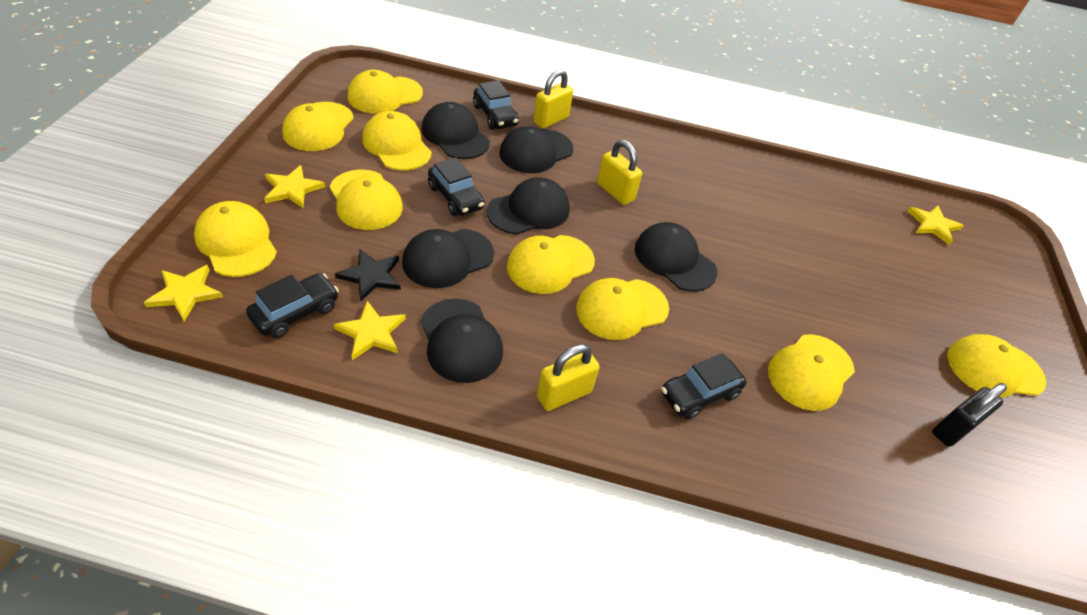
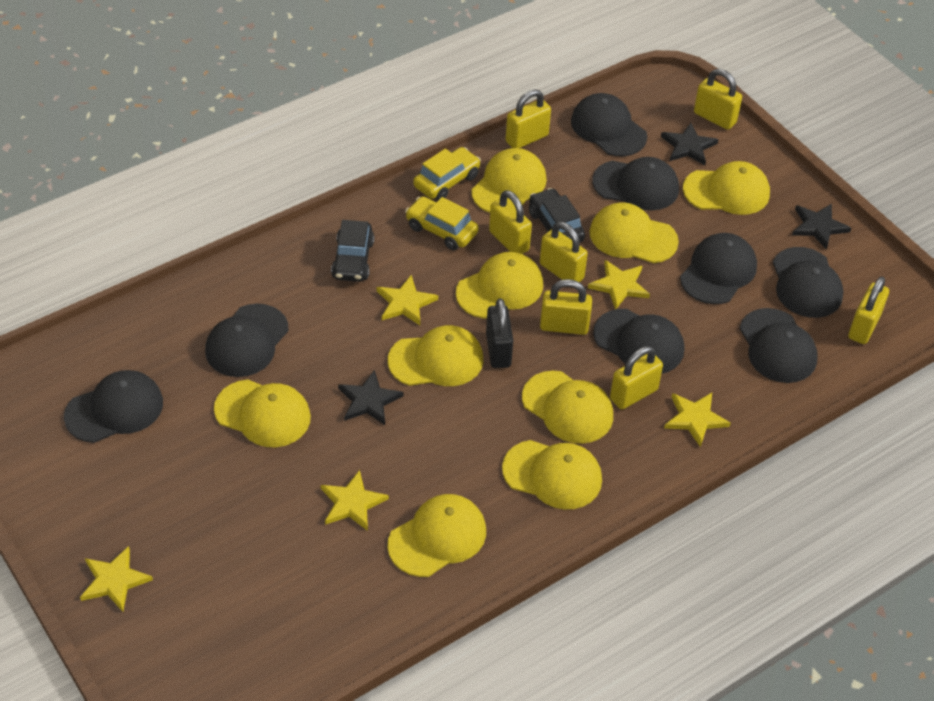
black cap: 6 -> 8
black car: 4 -> 2
black star: 1 -> 3
yellow car: 0 -> 2
yellow padlock: 3 -> 7
yellow star: 4 -> 5

